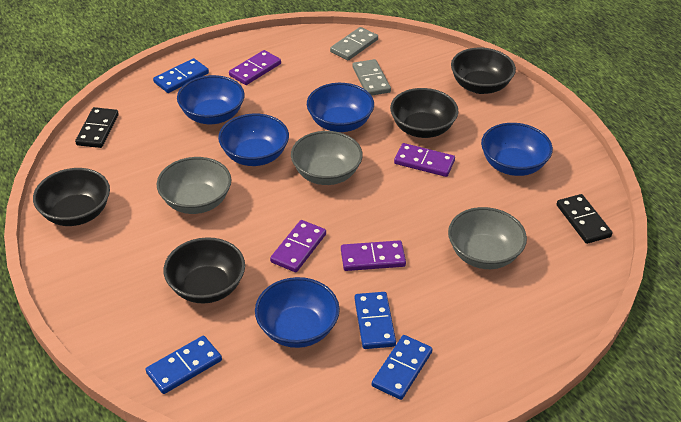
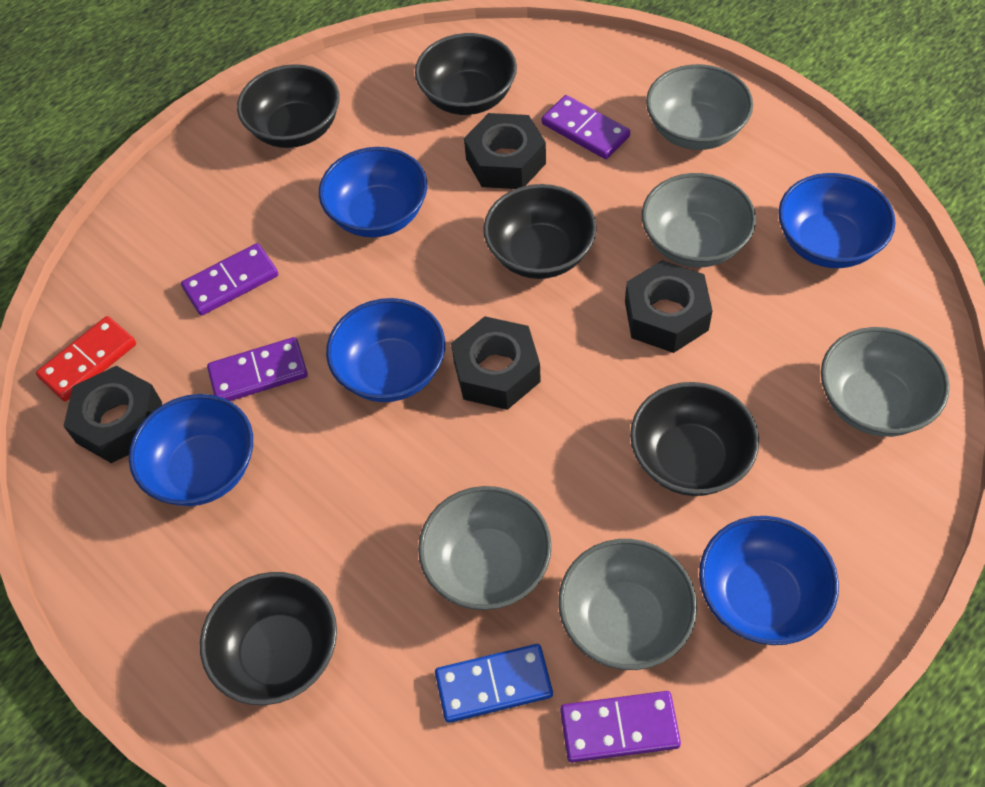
black bowl: 4 -> 5
black domino: 2 -> 0
black nut: 0 -> 4
blue domino: 4 -> 1
grey bowl: 3 -> 5
grey domino: 2 -> 0
red domino: 0 -> 1

